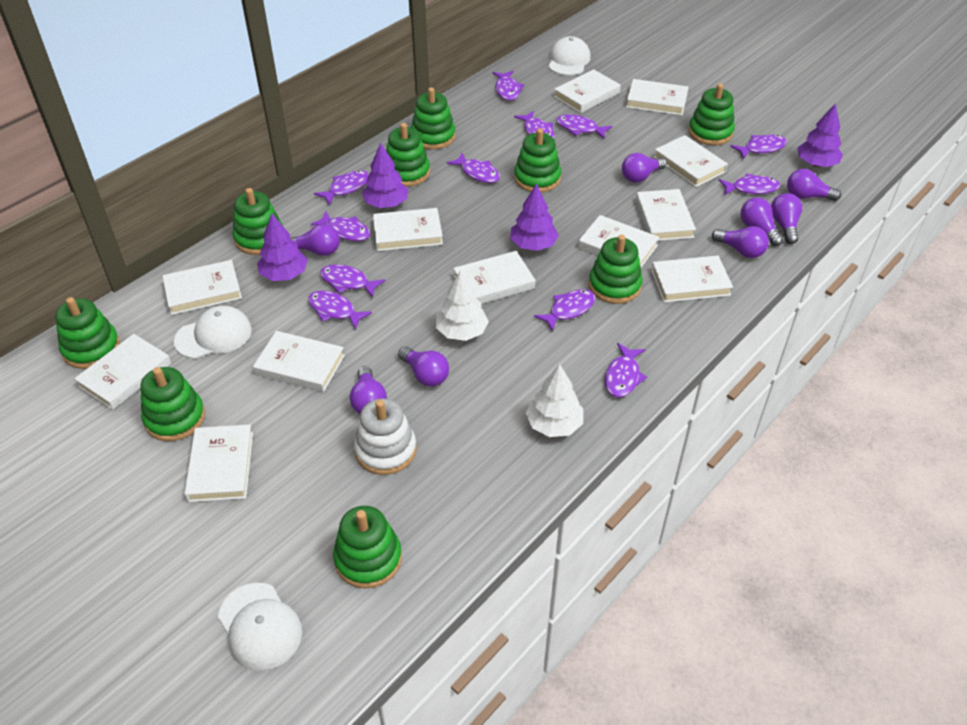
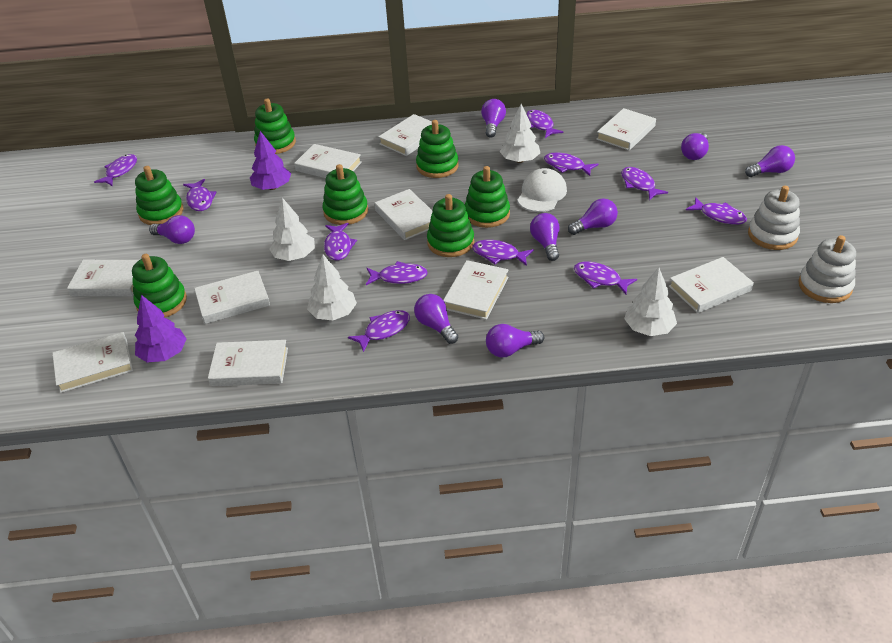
green stacking toy: 9 -> 7
purple fish: 12 -> 11
purple tree: 4 -> 2
white book: 12 -> 10
white cap: 3 -> 1
white stacking toy: 1 -> 2
white tree: 2 -> 4

